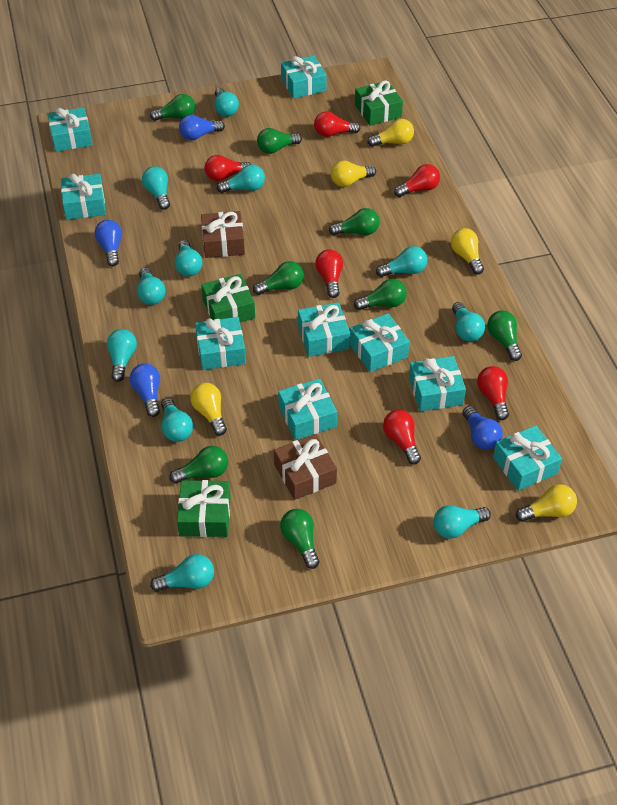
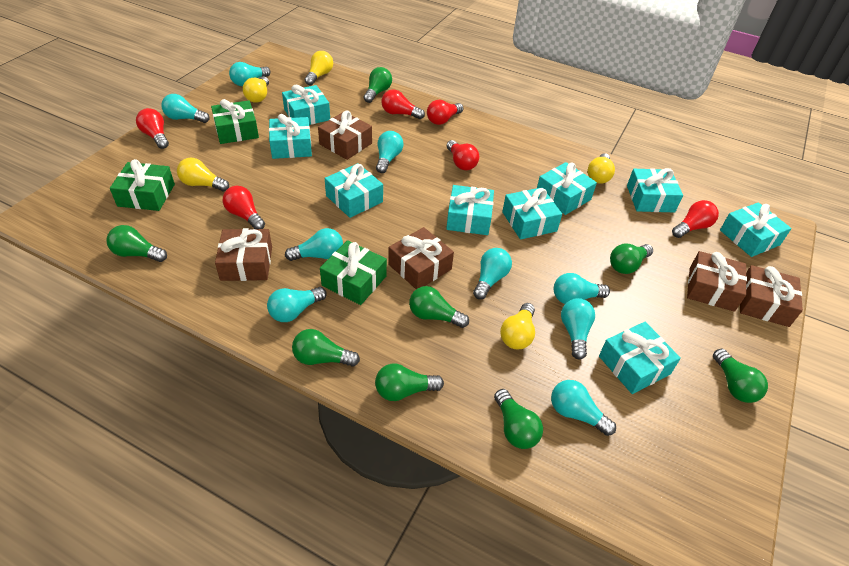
blue light bulb: 4 -> 0
brown gift: 2 -> 5
turquoise light bulb: 11 -> 9

